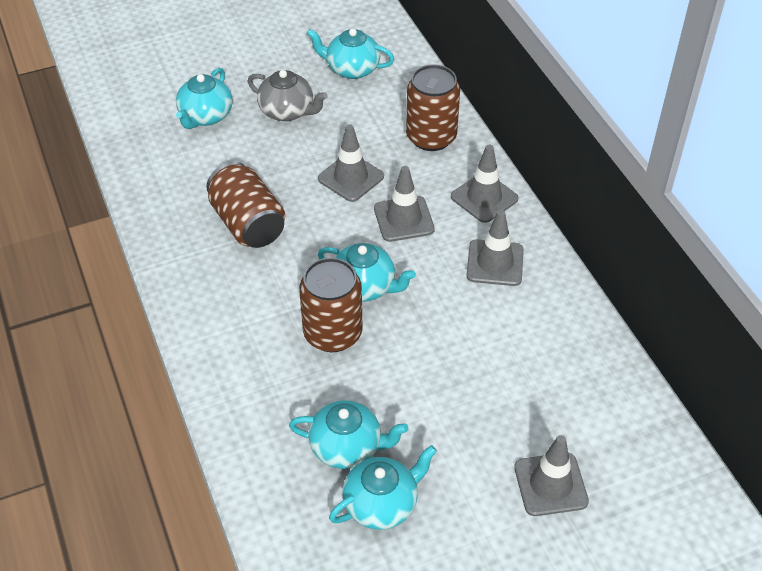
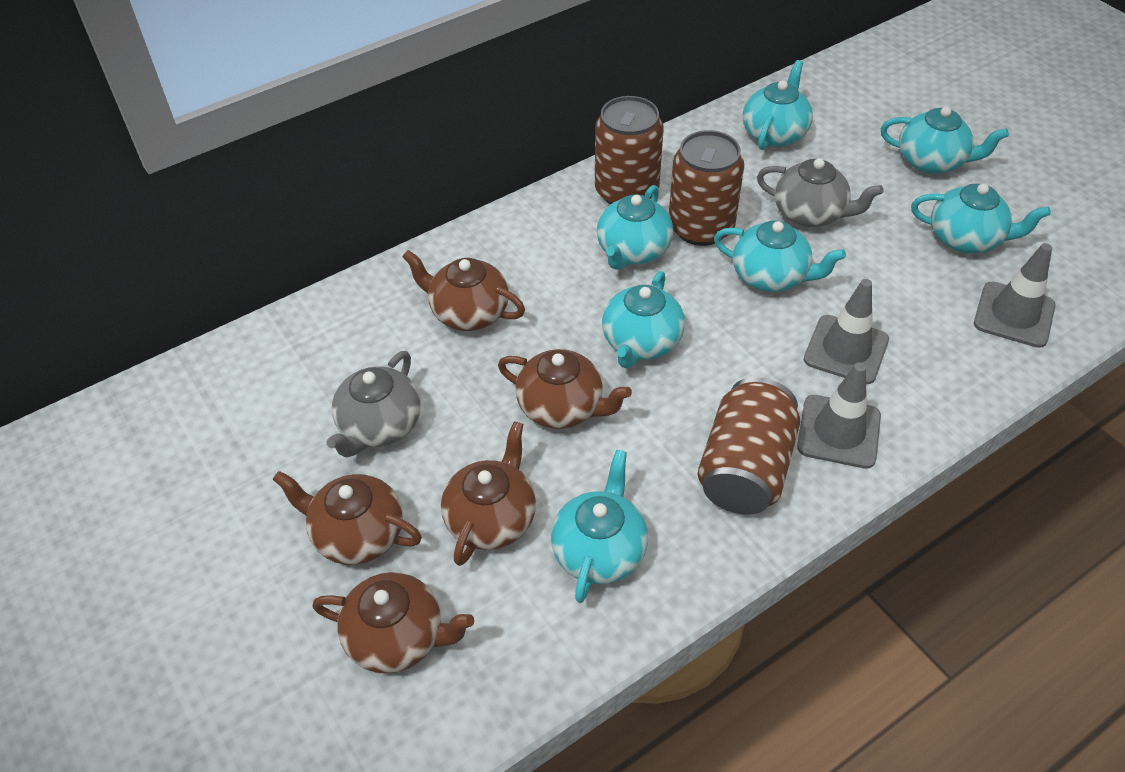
brown teapot: 0 -> 5
grey teapot: 1 -> 2
grey traffic cone: 5 -> 3
turquoise teapot: 5 -> 7

